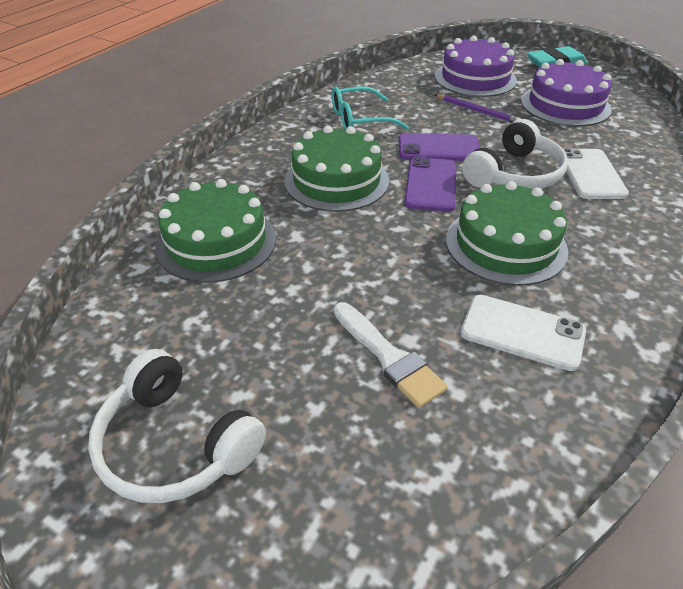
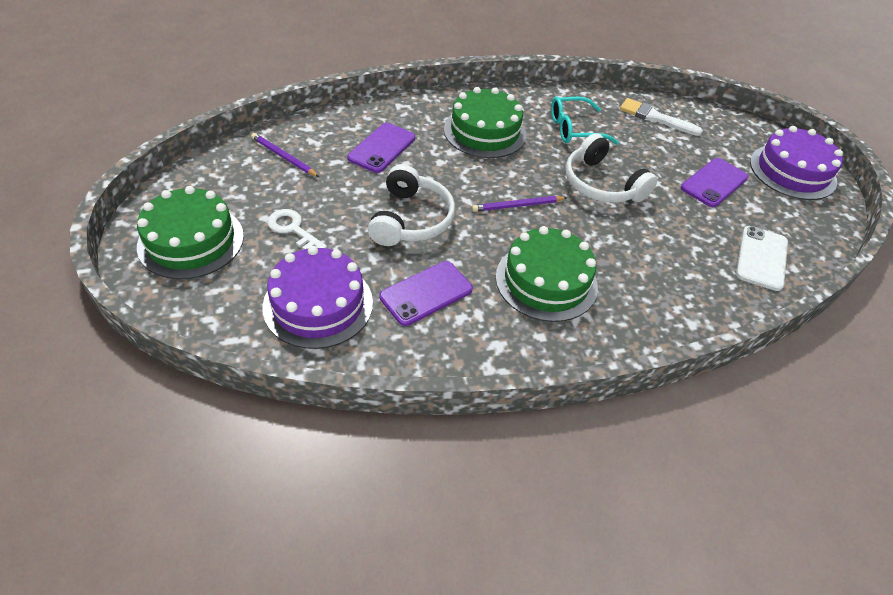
purple pencil: 1 -> 2
purple phone: 2 -> 3
turquoise eraser: 1 -> 0
white key: 0 -> 1
white phone: 2 -> 1

